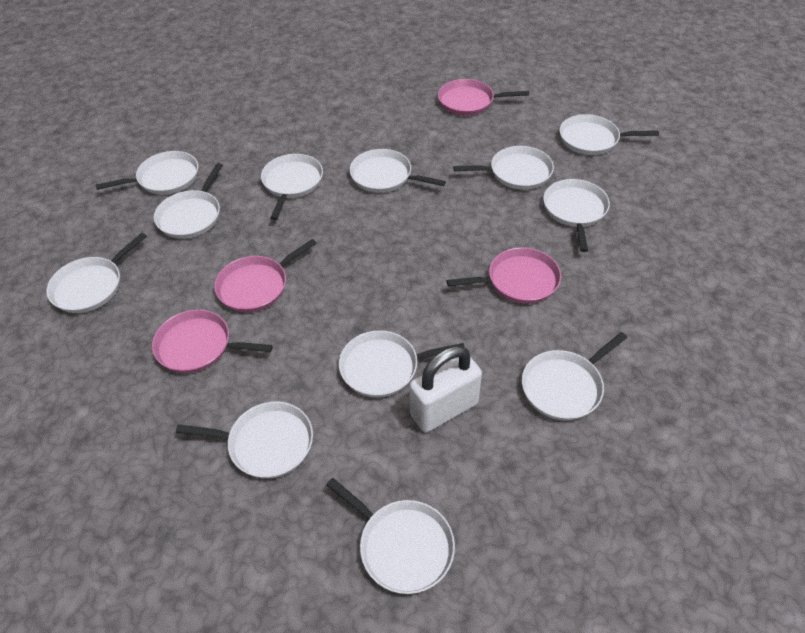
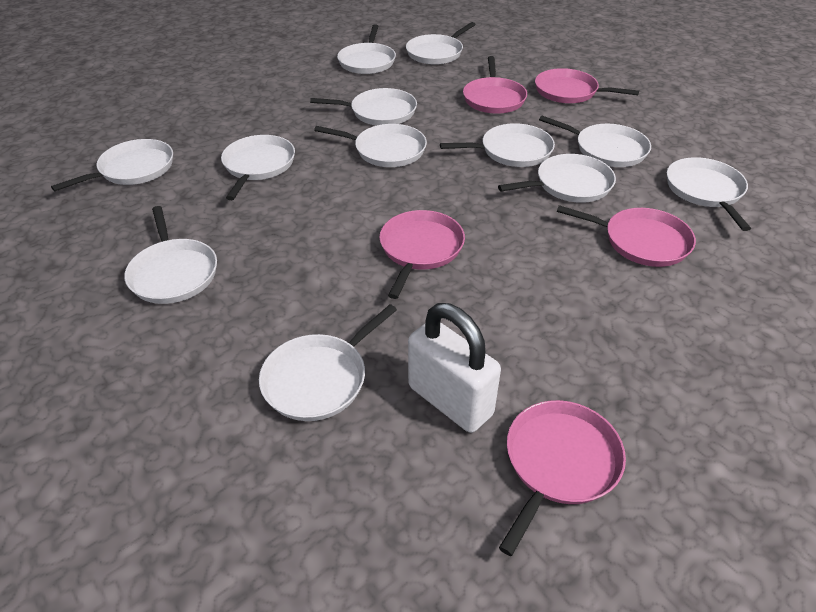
pink pan: 4 -> 5

